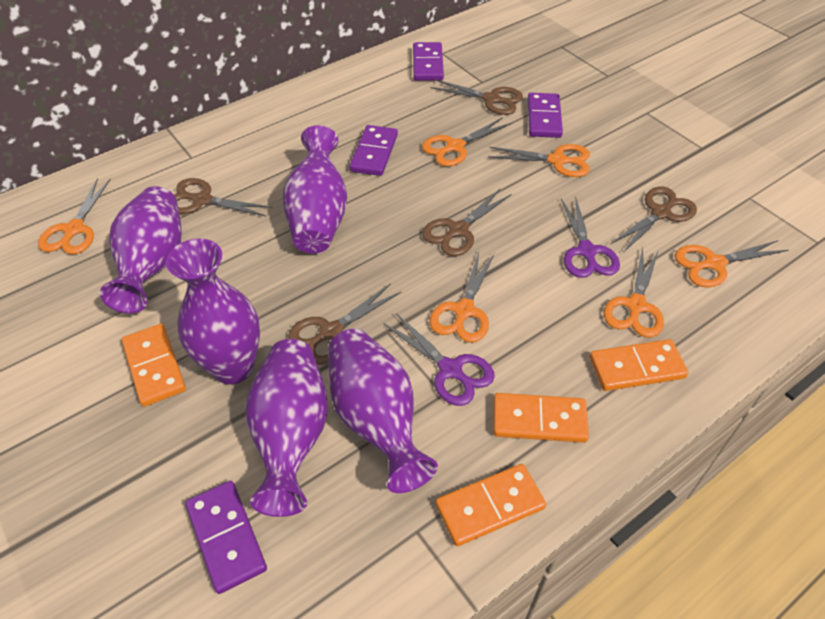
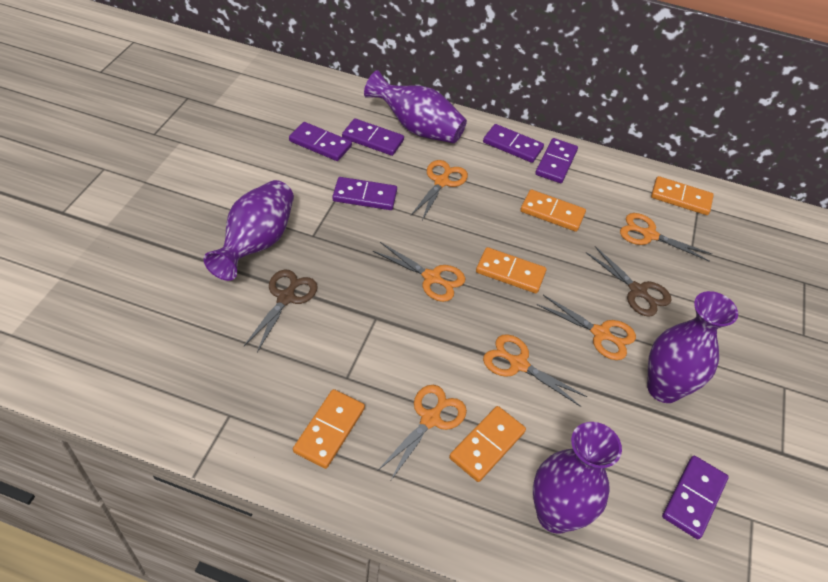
brown scissors: 5 -> 2
orange domino: 4 -> 5
purple domino: 4 -> 6
purple scissors: 2 -> 0
purple vase: 5 -> 4

